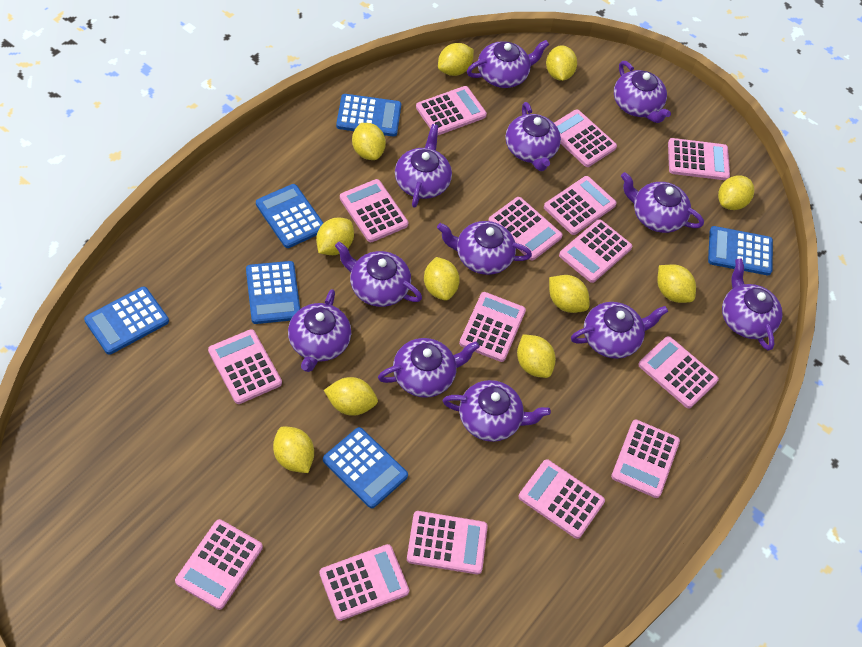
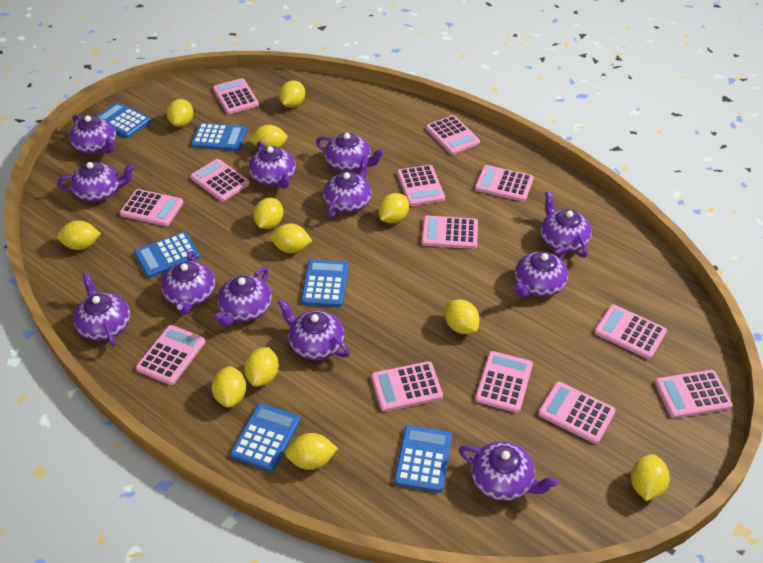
pink calculator: 15 -> 13
yellow lemon: 11 -> 12

